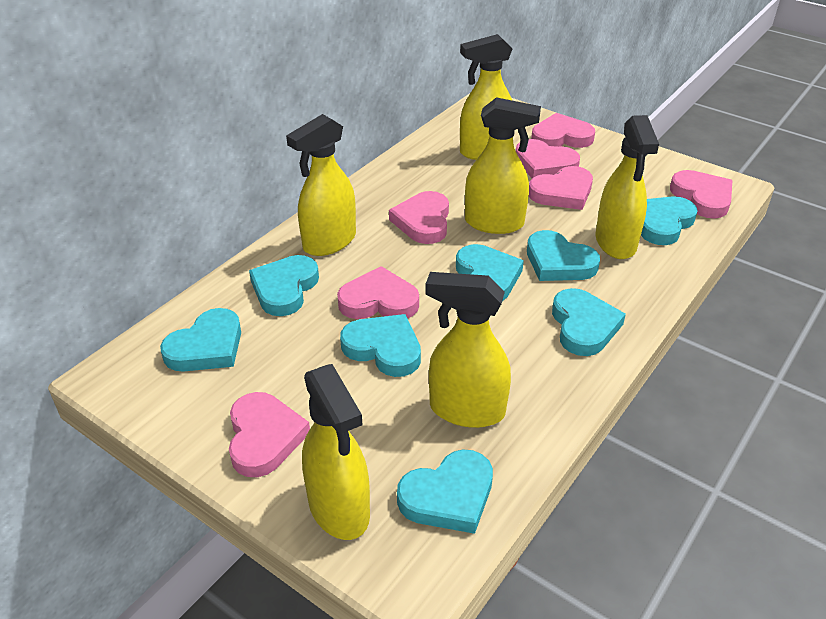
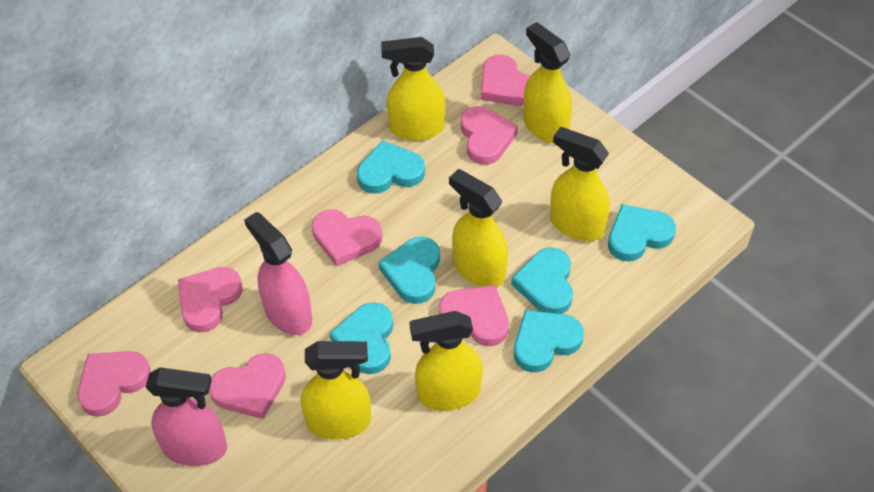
pink spray bottle: 0 -> 2
turquoise heart: 8 -> 6

